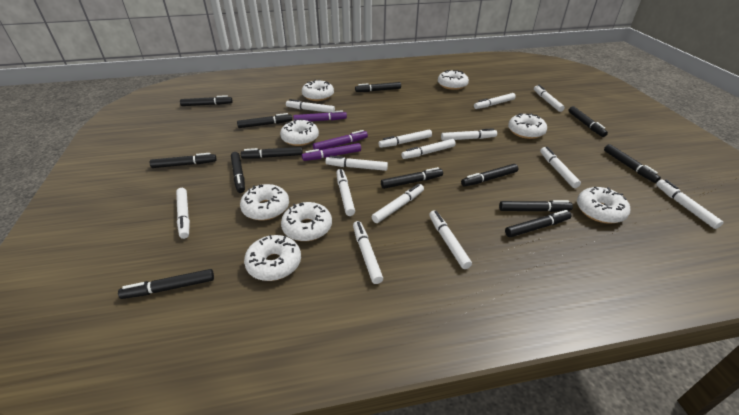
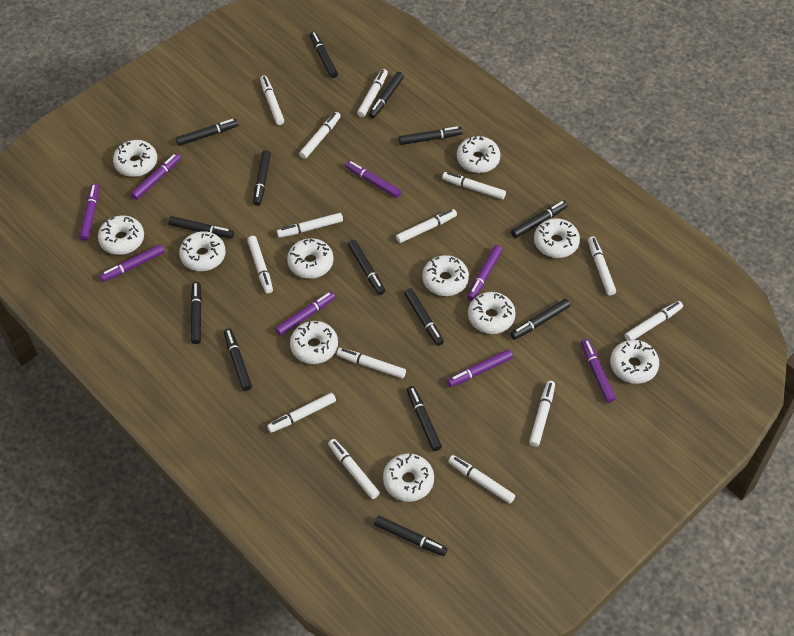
black marker: 13 -> 14
purple marker: 3 -> 8
white donut: 8 -> 11

